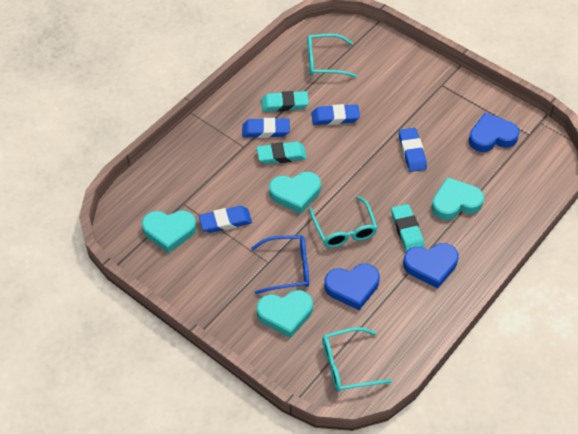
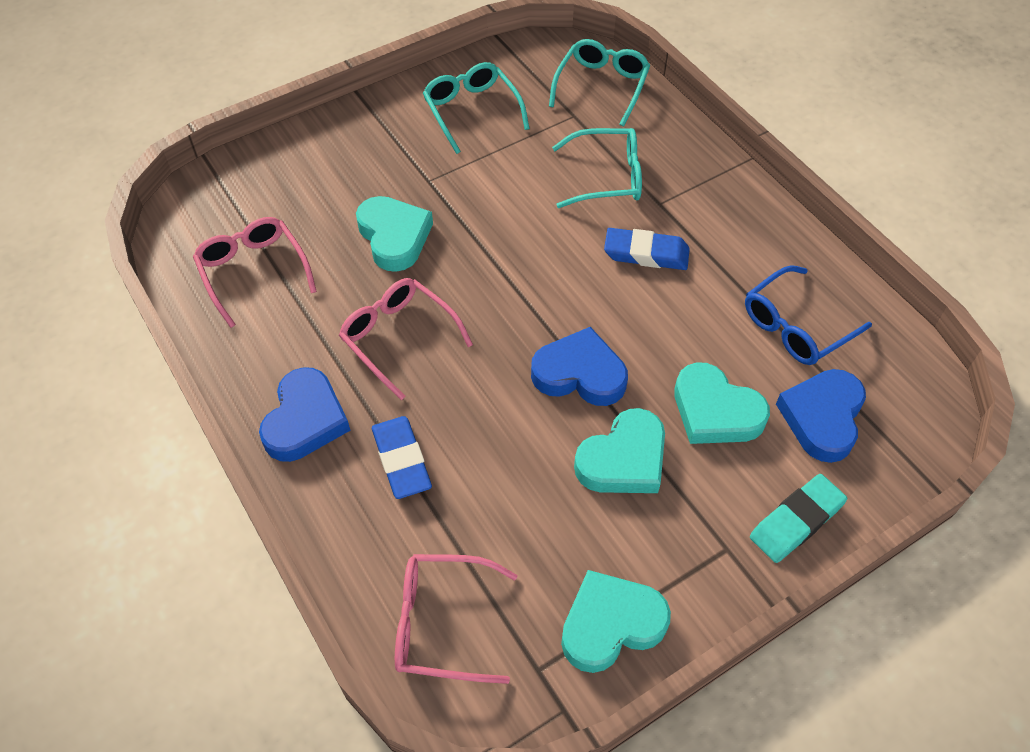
blue eraser: 4 -> 2
pink glasses: 0 -> 3
turquoise eraser: 3 -> 1

